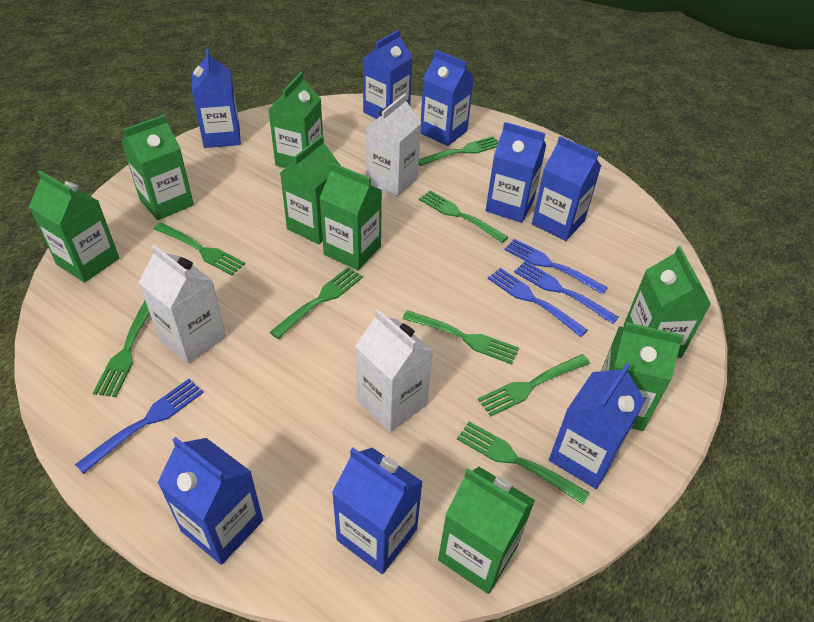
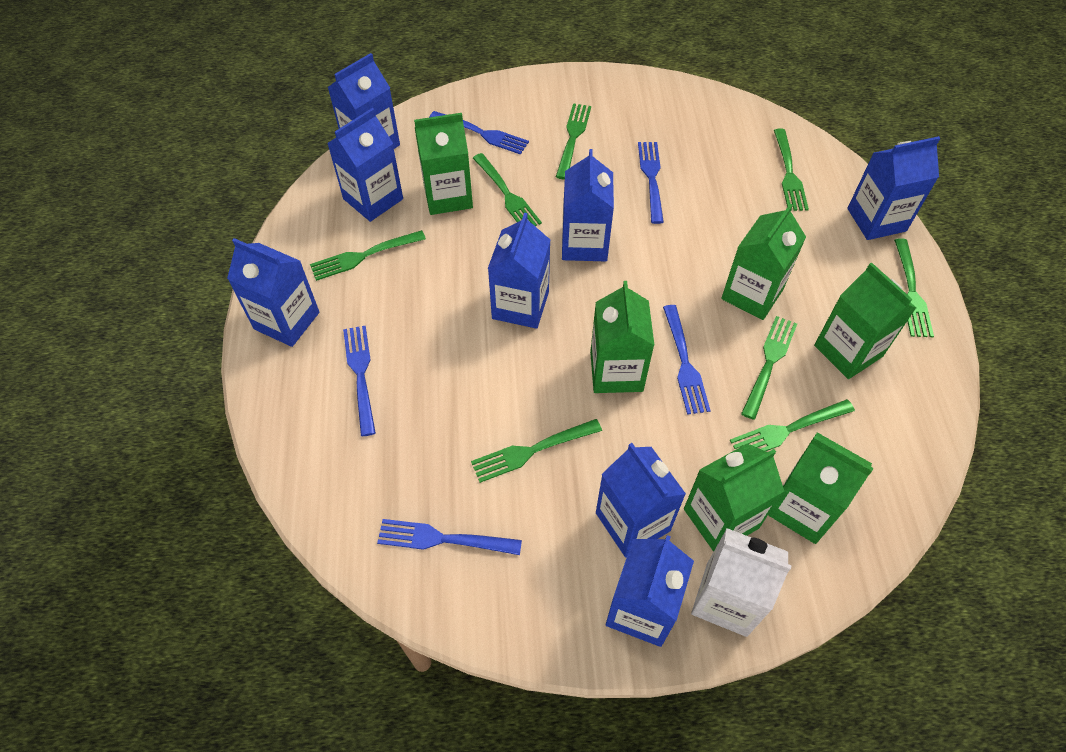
blue fork: 4 -> 5
green carton: 8 -> 6
white carton: 3 -> 1

